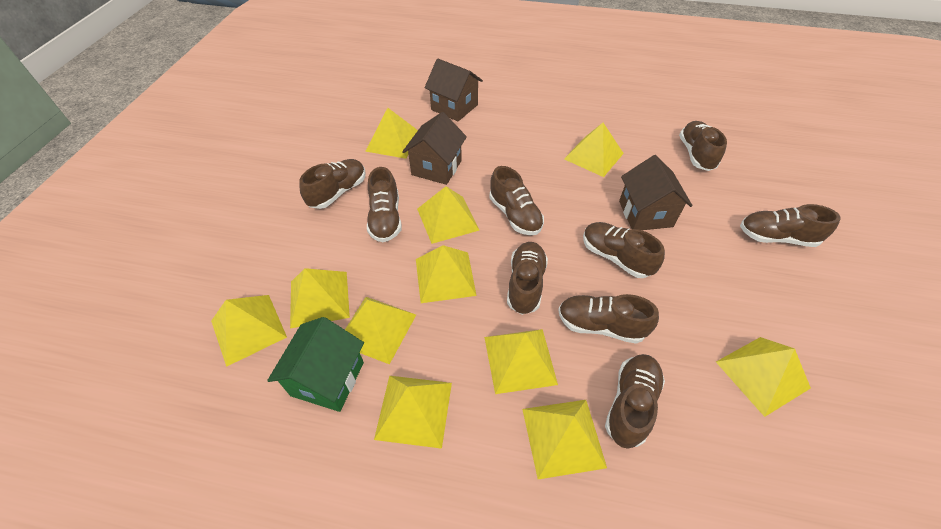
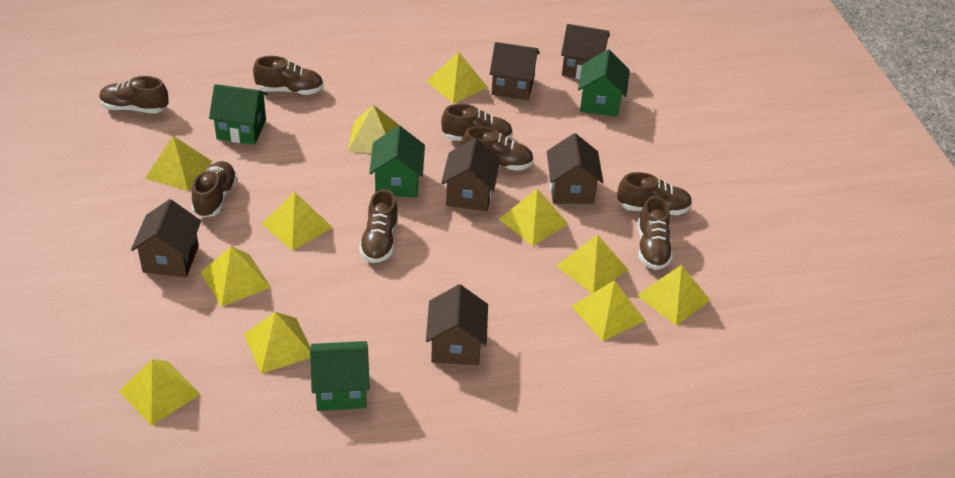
brown house: 3 -> 6
brown shoe: 9 -> 8
green house: 1 -> 4

